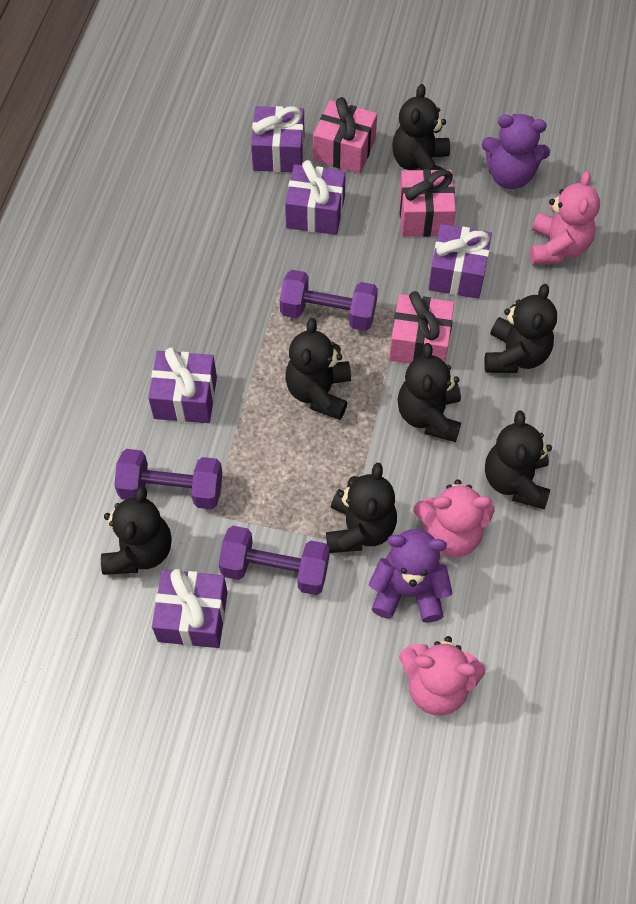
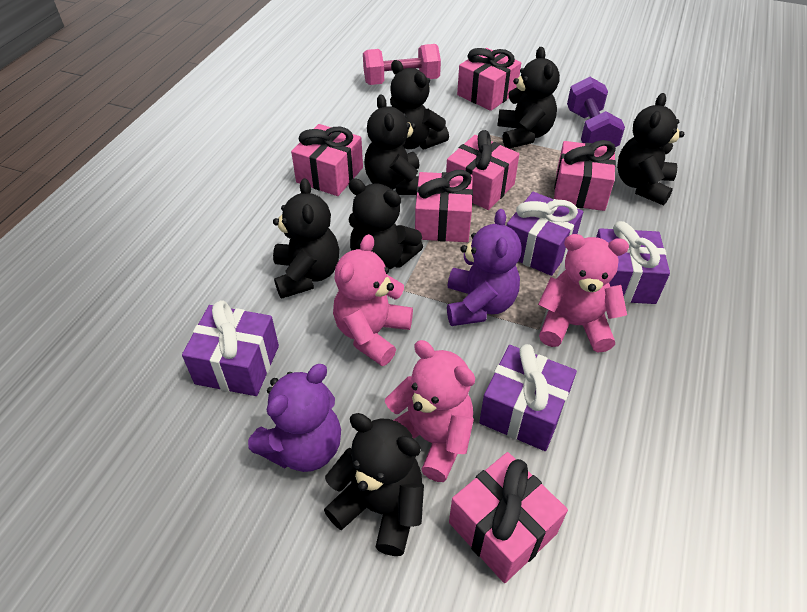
pink dumbbell: 0 -> 1
pink gift: 3 -> 6
purple dumbbell: 3 -> 1
purple gift: 5 -> 4

